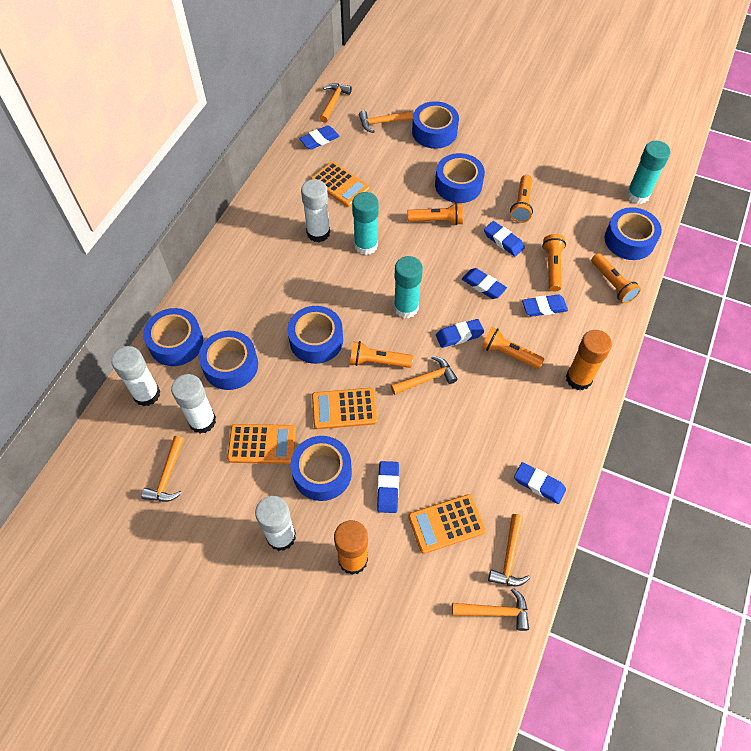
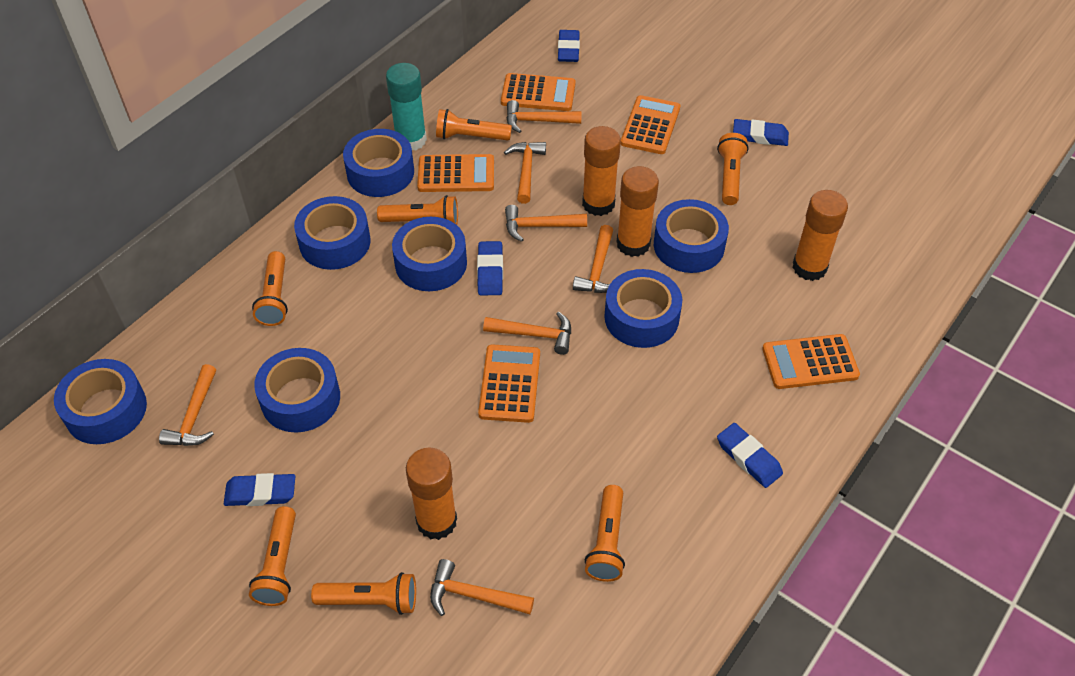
blue eraser: 7 -> 5
orange calculator: 4 -> 5
orange flashlight: 6 -> 7
orange glue stick: 2 -> 4
orange hammer: 6 -> 7
turquoise glue stick: 3 -> 1
white glue stick: 4 -> 0

